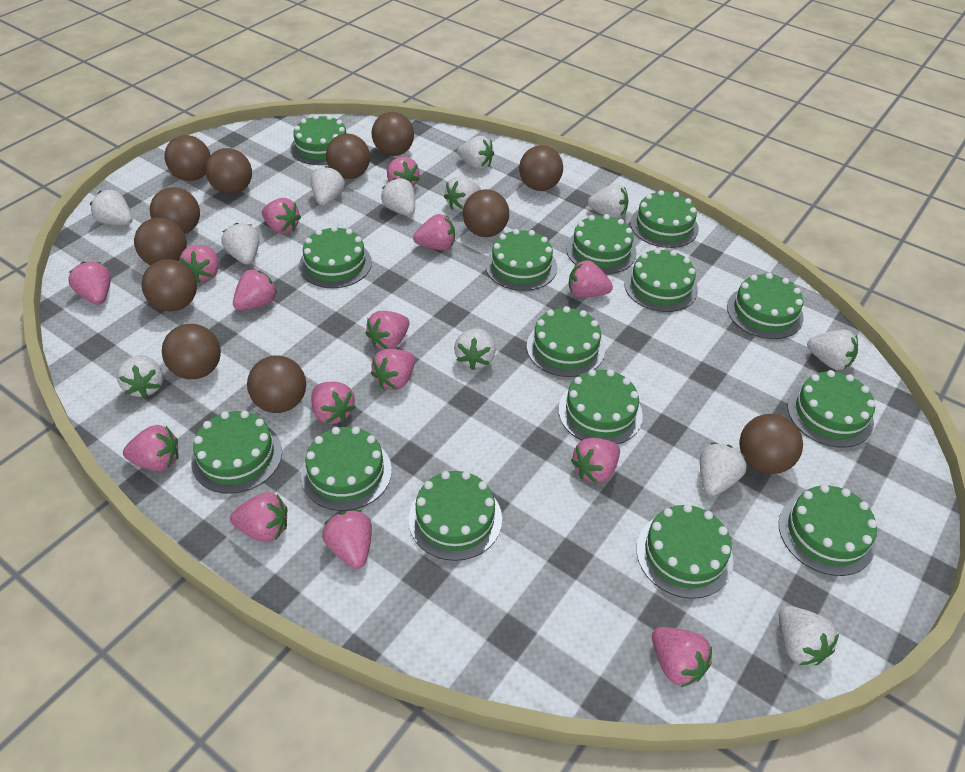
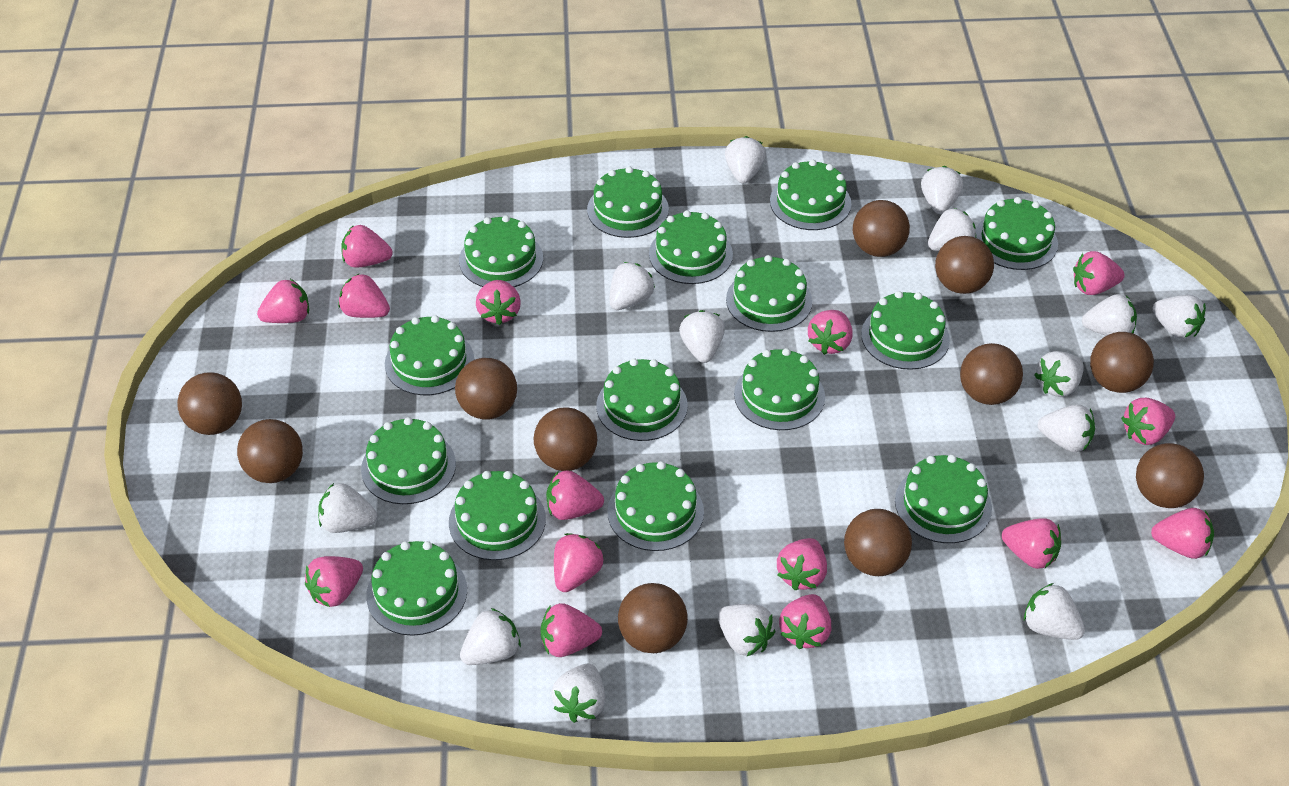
brown ball: 12 -> 11
white strawberry: 12 -> 14

